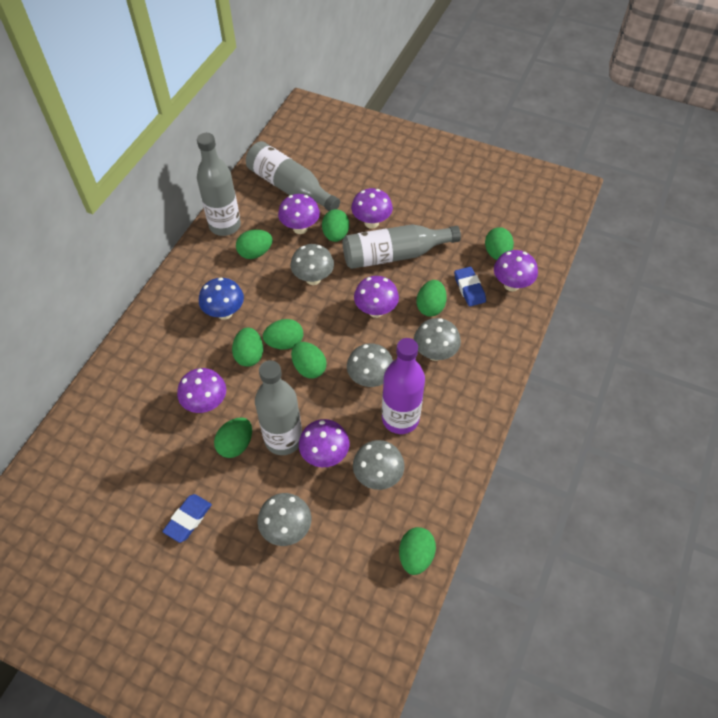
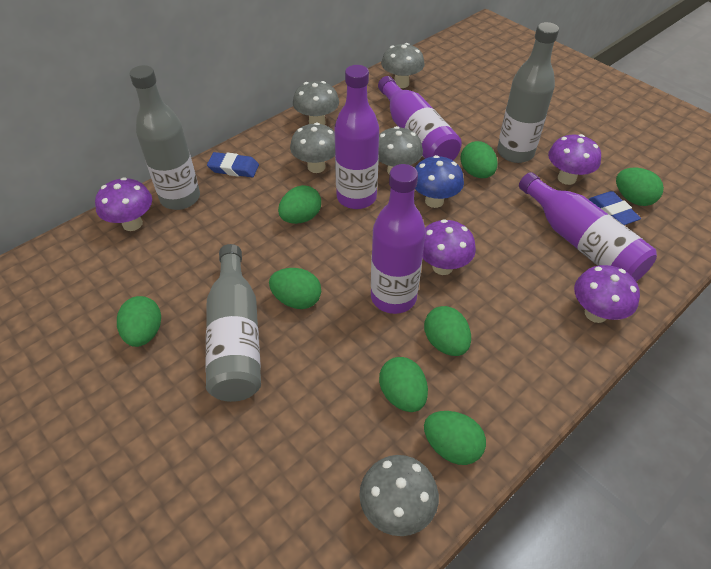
green egg: 9 -> 8
grey bottle: 4 -> 3
purple bottle: 1 -> 4
purple mushroom: 6 -> 4

